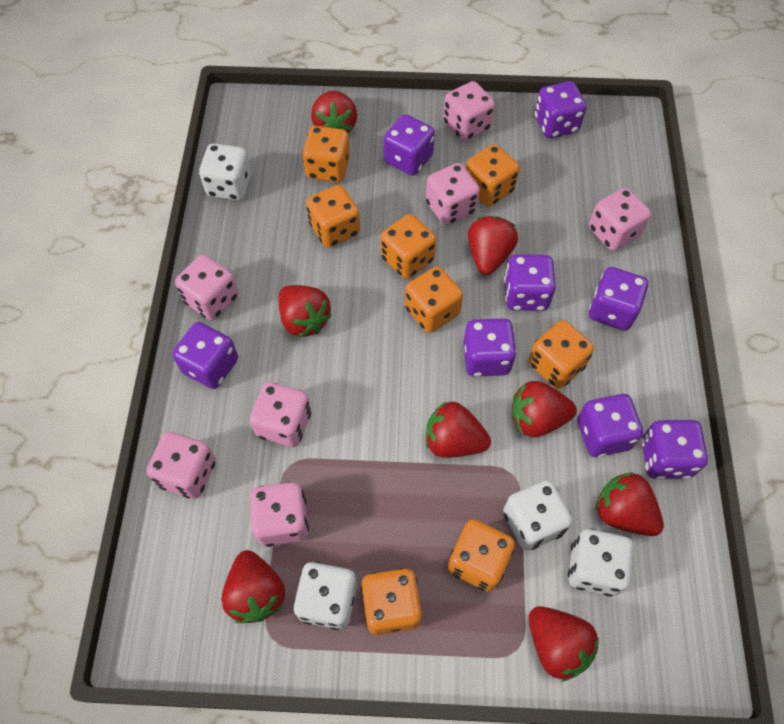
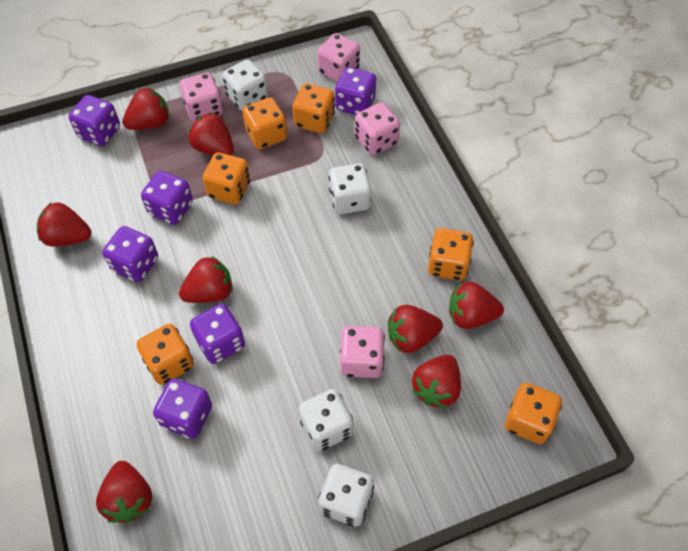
orange dice: 8 -> 6
pink dice: 7 -> 4
purple dice: 8 -> 6

